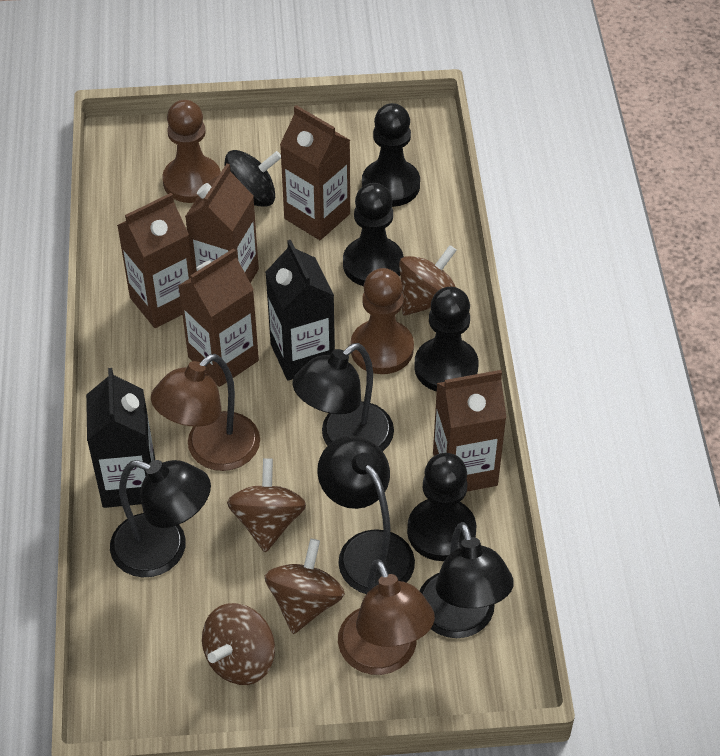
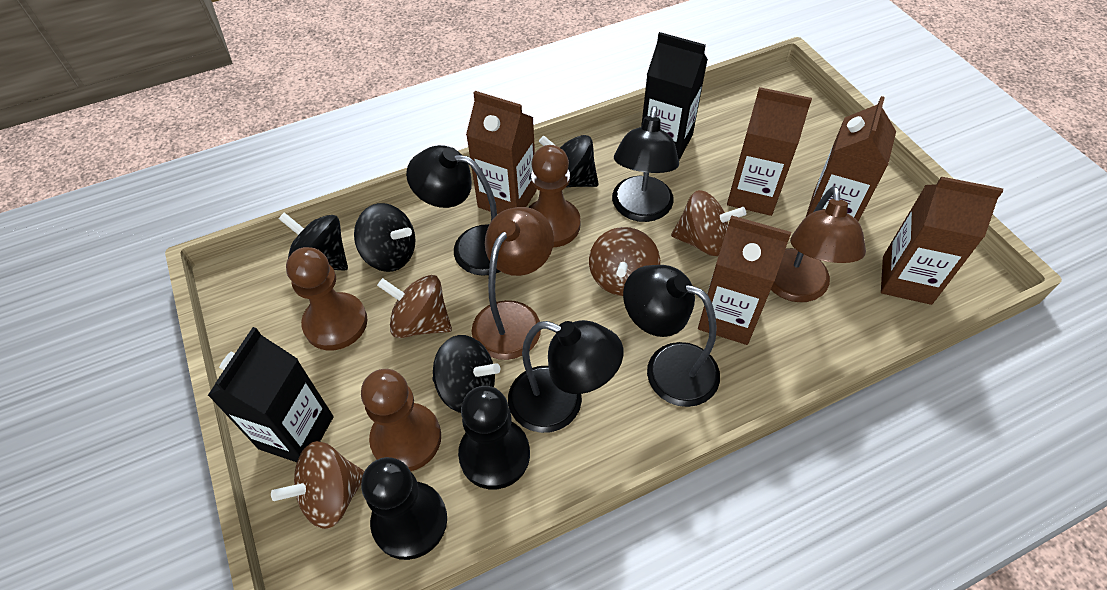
black pawn: 4 -> 2
black spinning top: 1 -> 4
brown pawn: 2 -> 3

